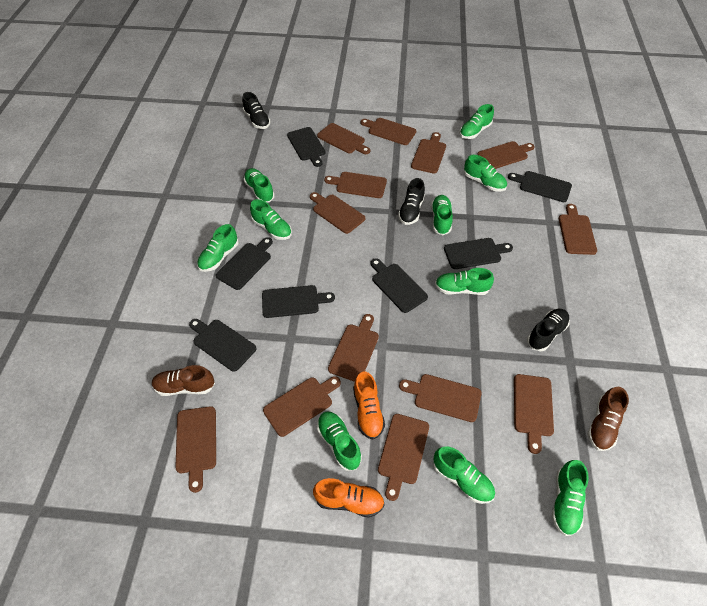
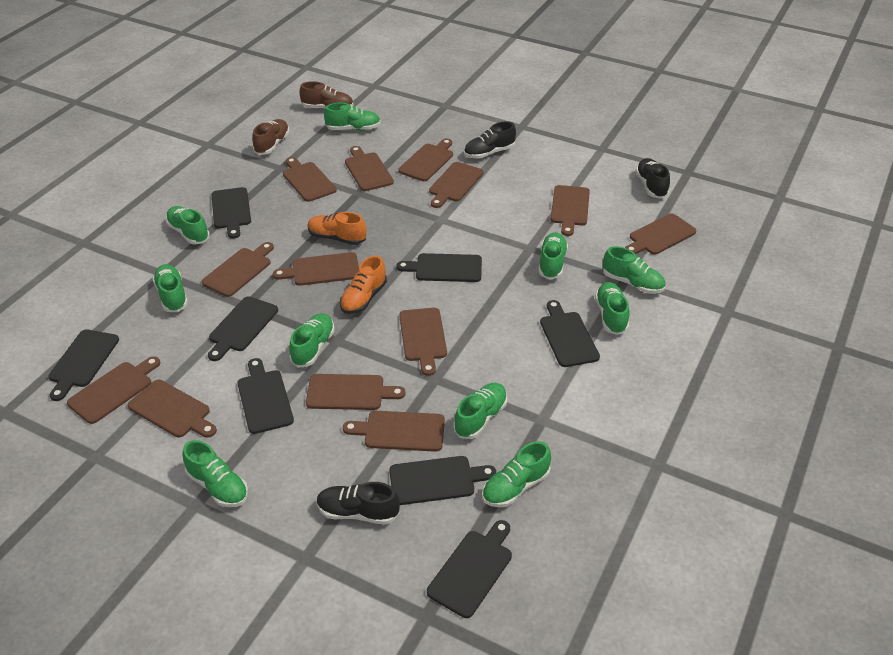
black cutting board: 7 -> 8

